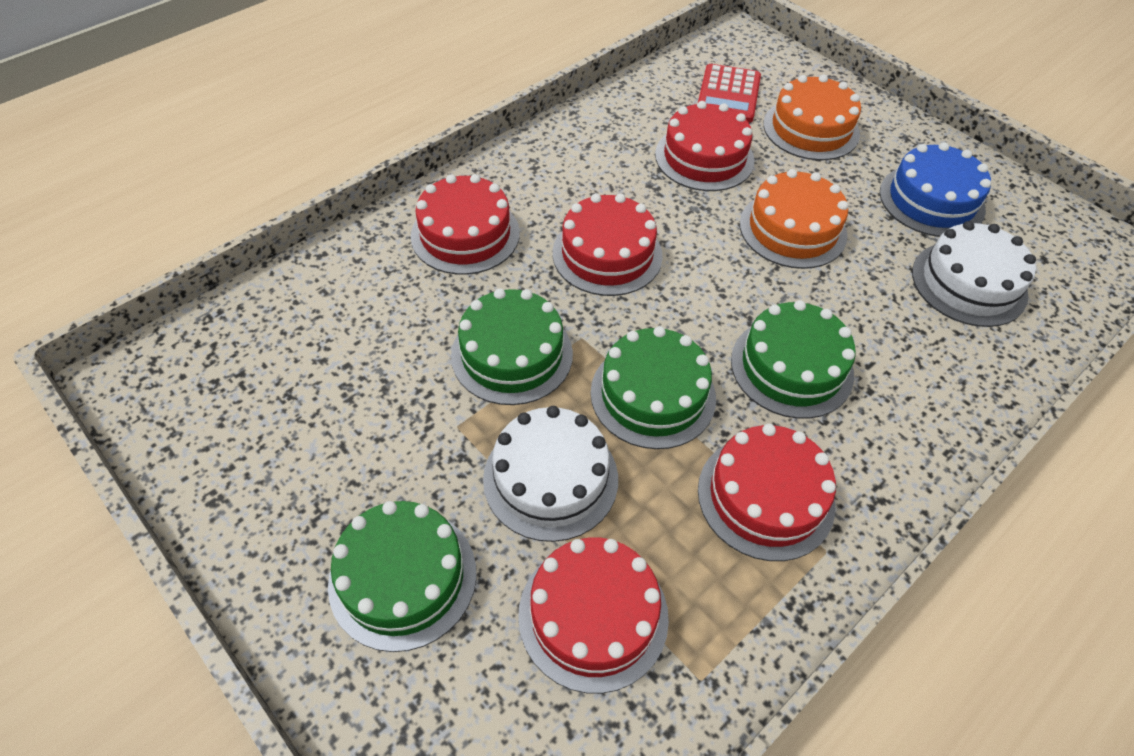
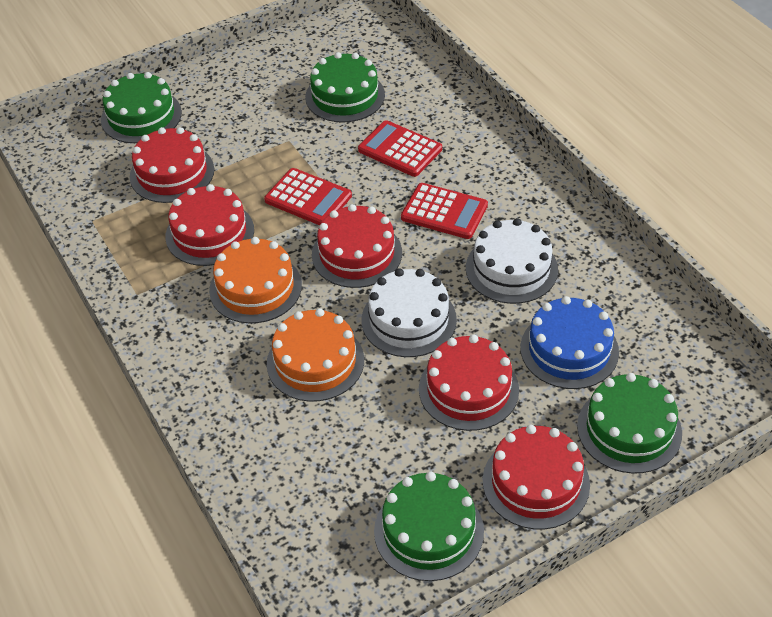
red calculator: 1 -> 3

